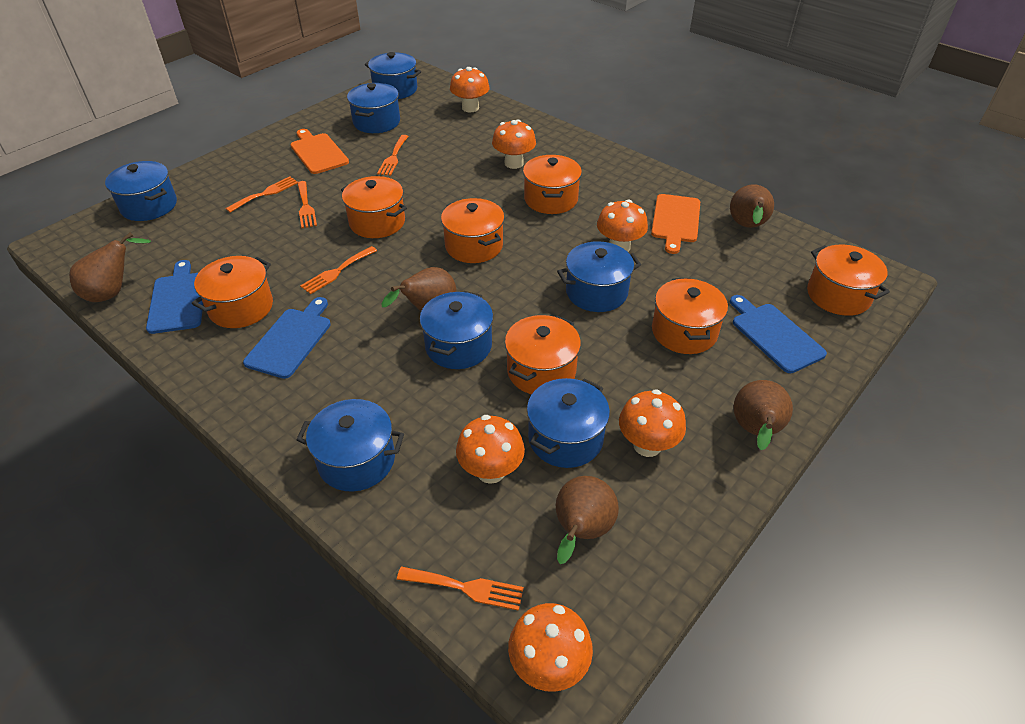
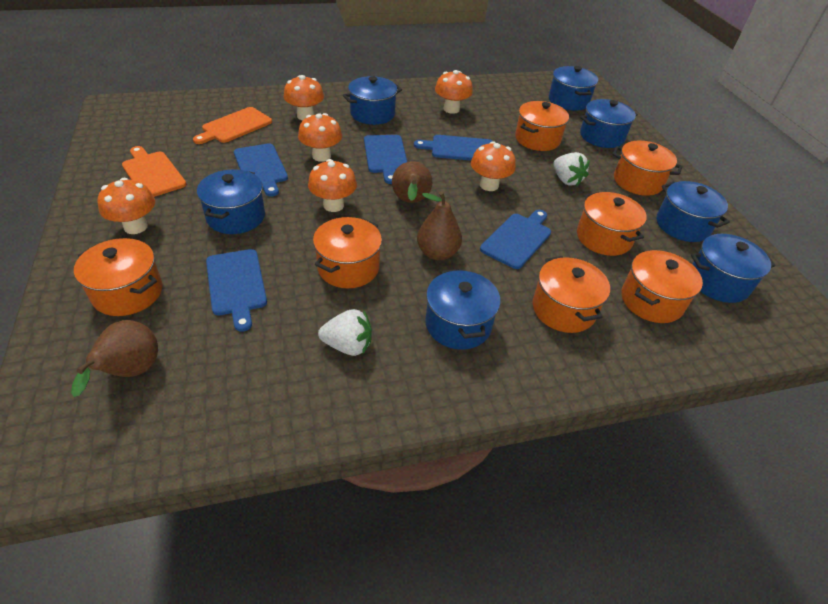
blue cutting board: 3 -> 5
brown pear: 5 -> 3
orange fork: 5 -> 0
white strawberry: 0 -> 2

